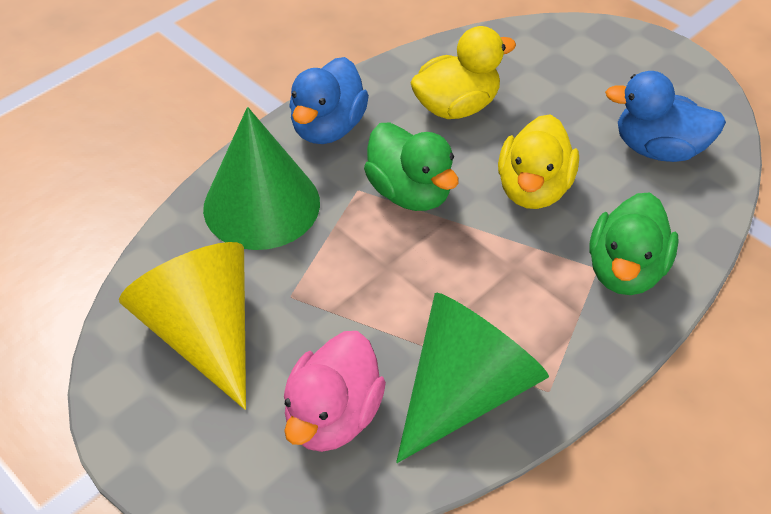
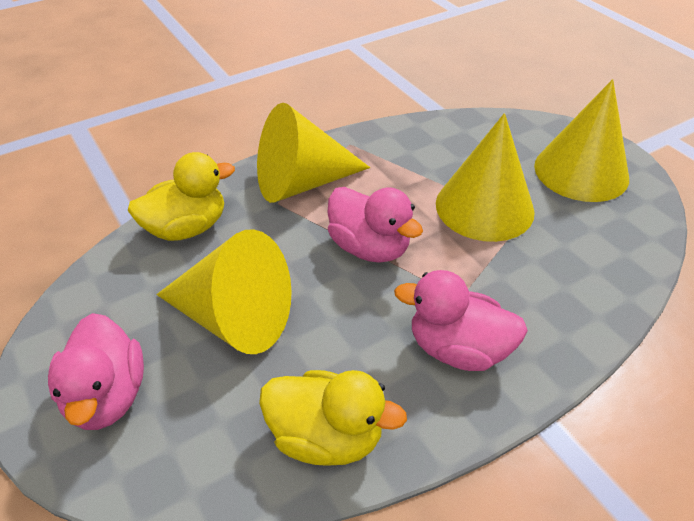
blue duck: 2 -> 0
green cone: 2 -> 0
green duck: 2 -> 0
pink duck: 1 -> 3
yellow cone: 1 -> 4

